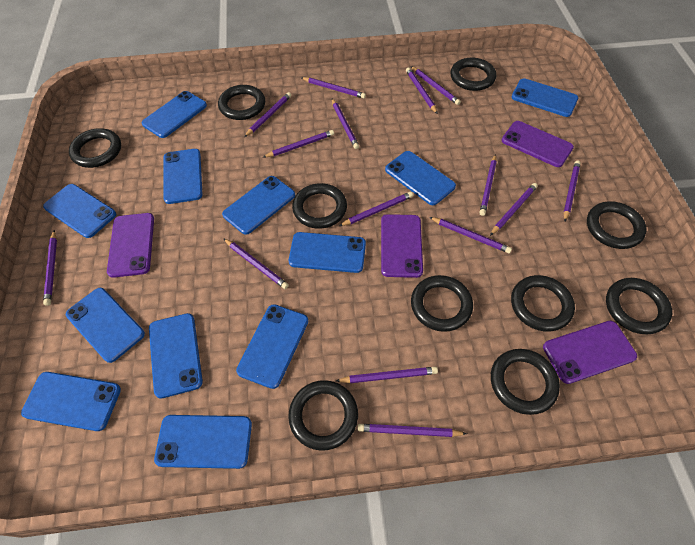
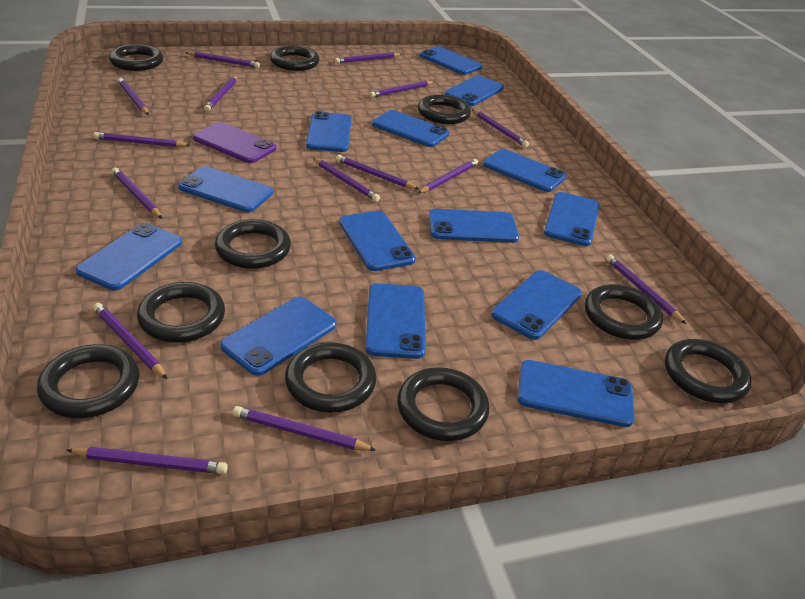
blue phone: 12 -> 14
purple phone: 4 -> 1

